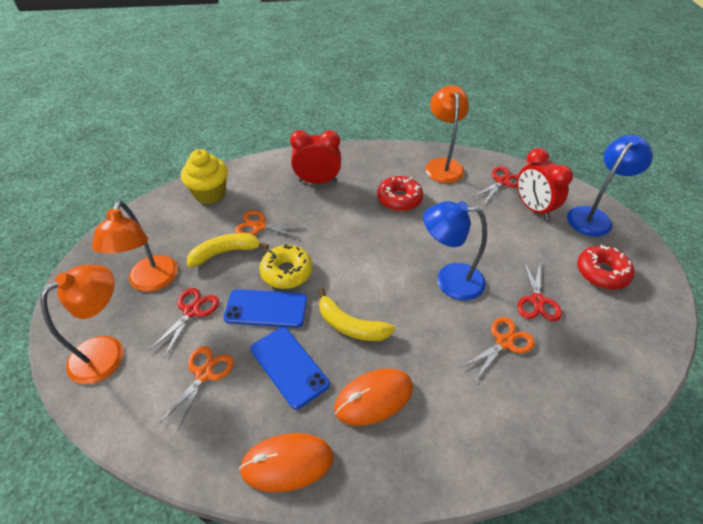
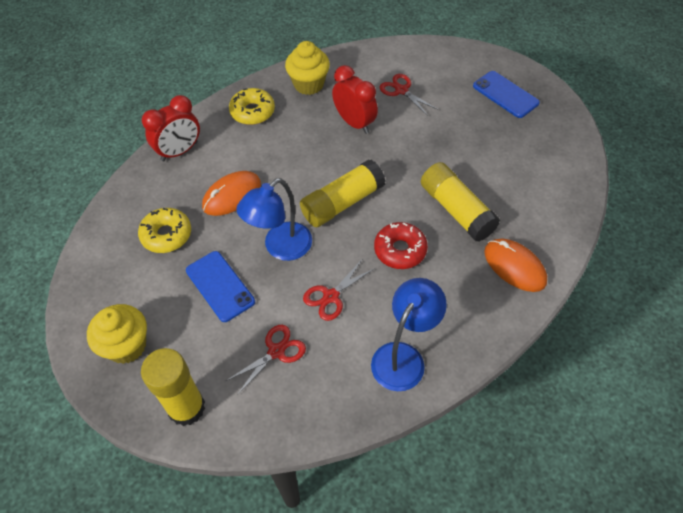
orange lamp: 3 -> 0
orange scissors: 3 -> 0
red donut: 2 -> 1
yellow banana: 2 -> 0
yellow cupcake: 1 -> 2
yellow donut: 1 -> 2
yellow glue stick: 0 -> 3

